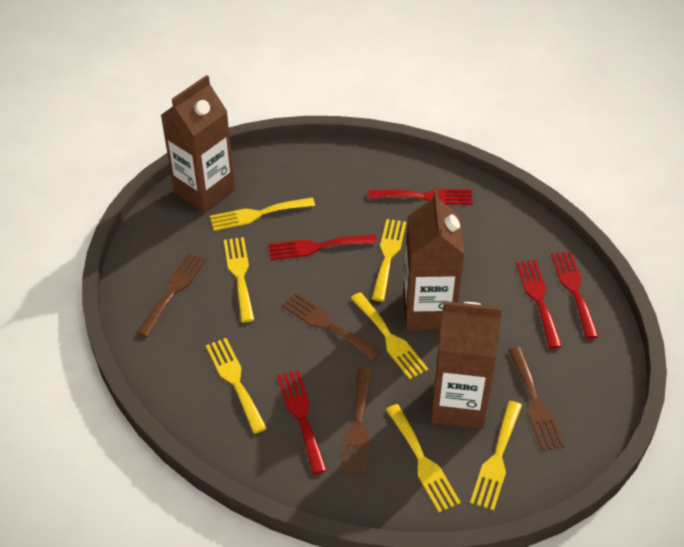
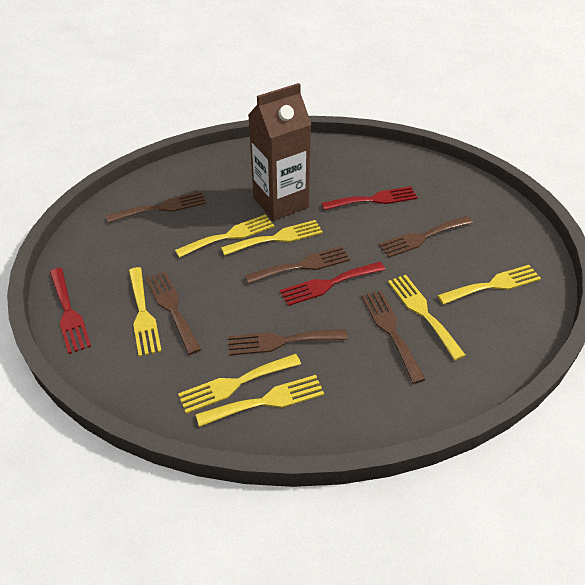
brown carton: 3 -> 1
brown fork: 4 -> 6
red fork: 5 -> 3

